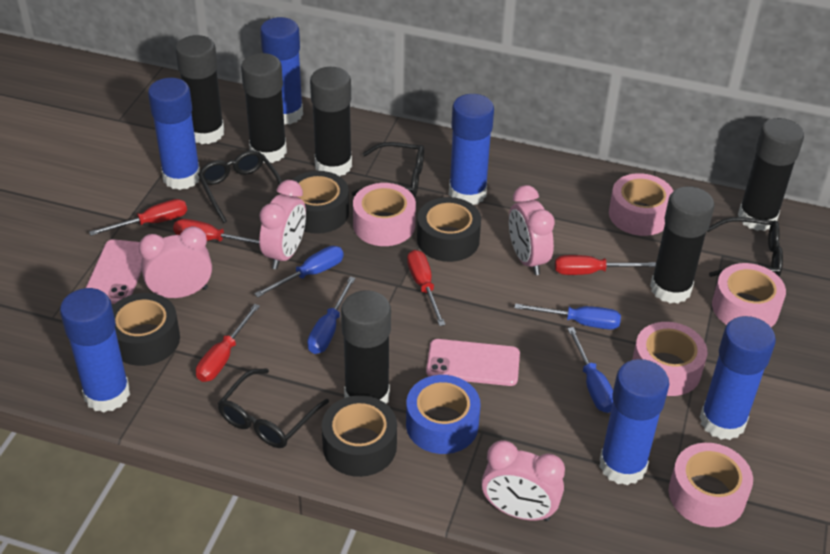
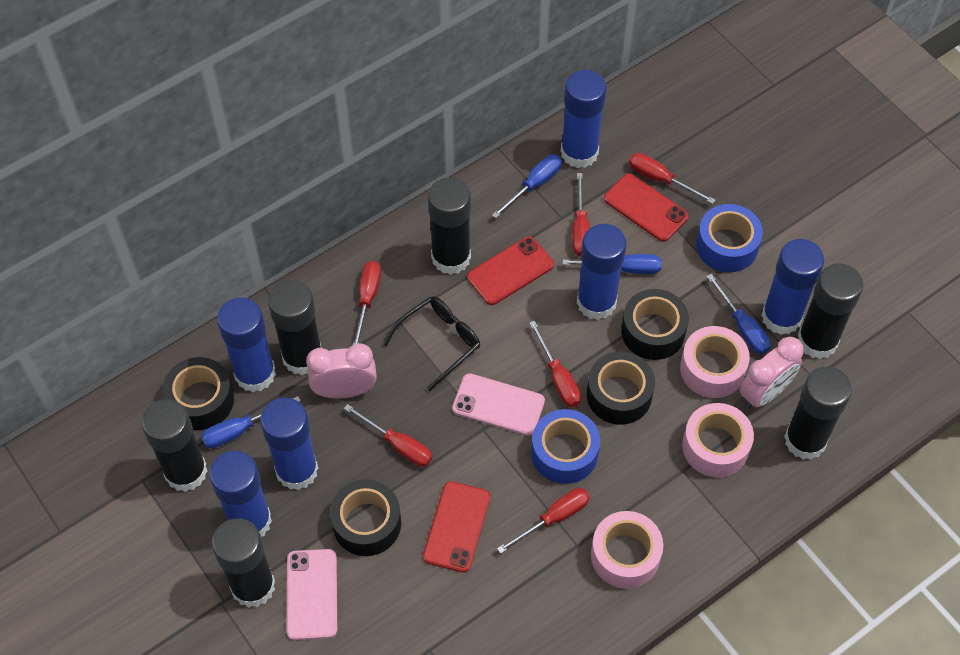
black glasses: 4 -> 1
blue tape: 1 -> 2
pink clock: 4 -> 2
pink tape: 5 -> 3
red phone: 0 -> 3
red screwdriver: 5 -> 6

